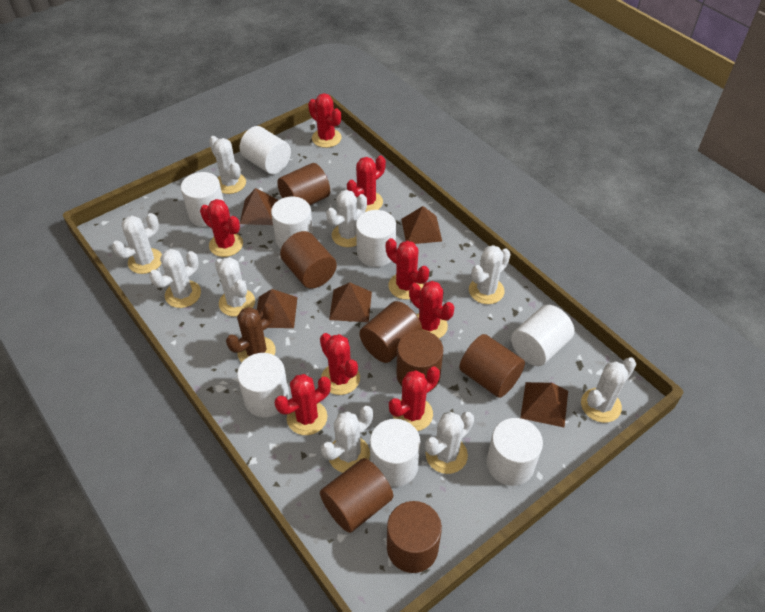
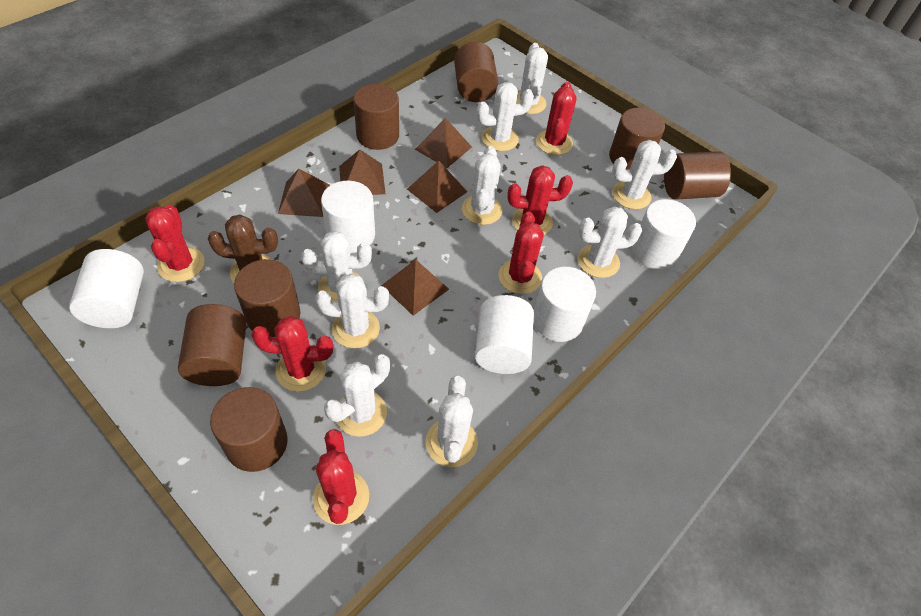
red cactus: 8 -> 6
white cylinder: 8 -> 5

